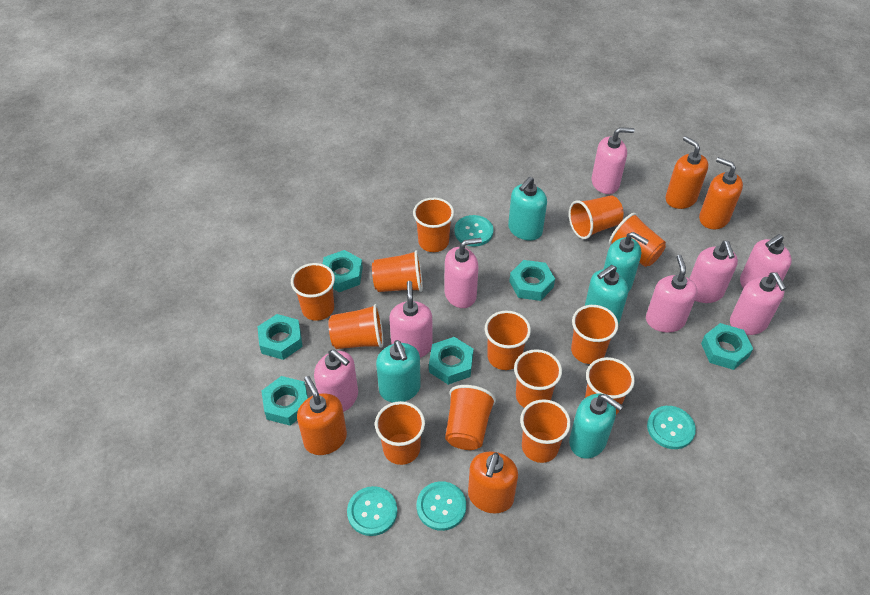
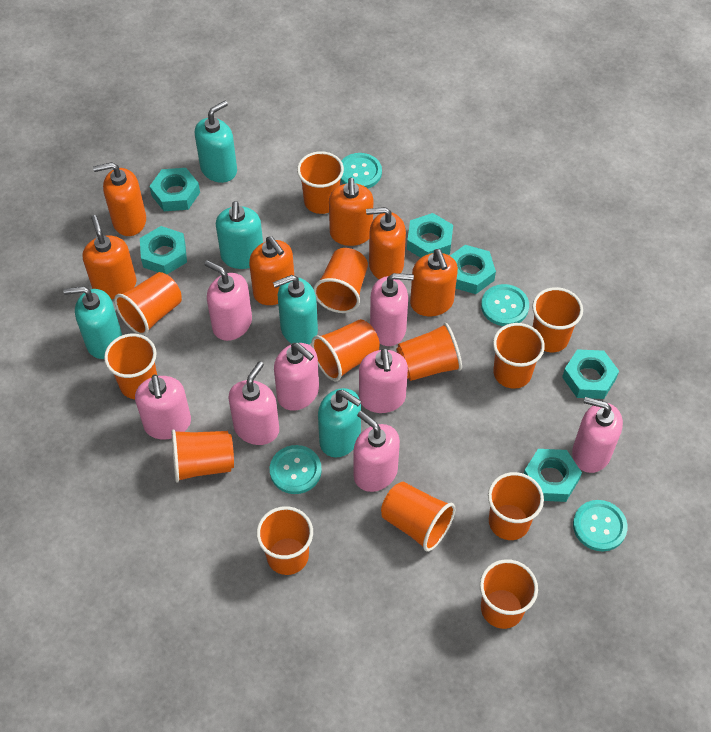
orange soap dispenser: 4 -> 6

